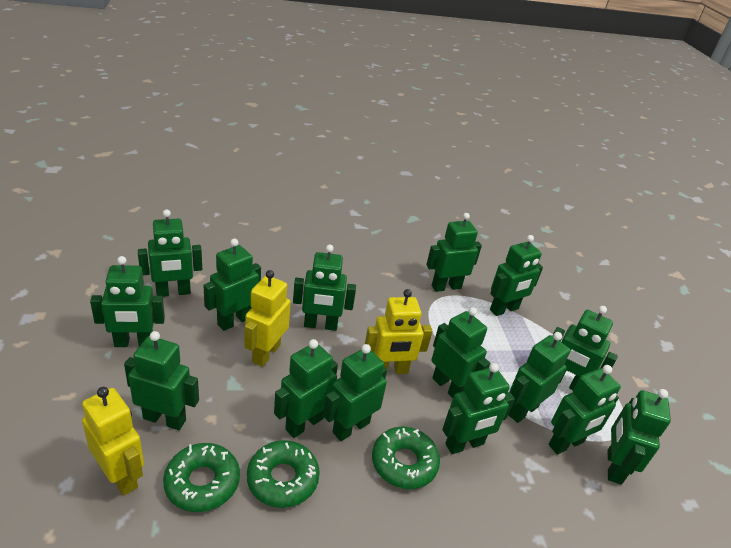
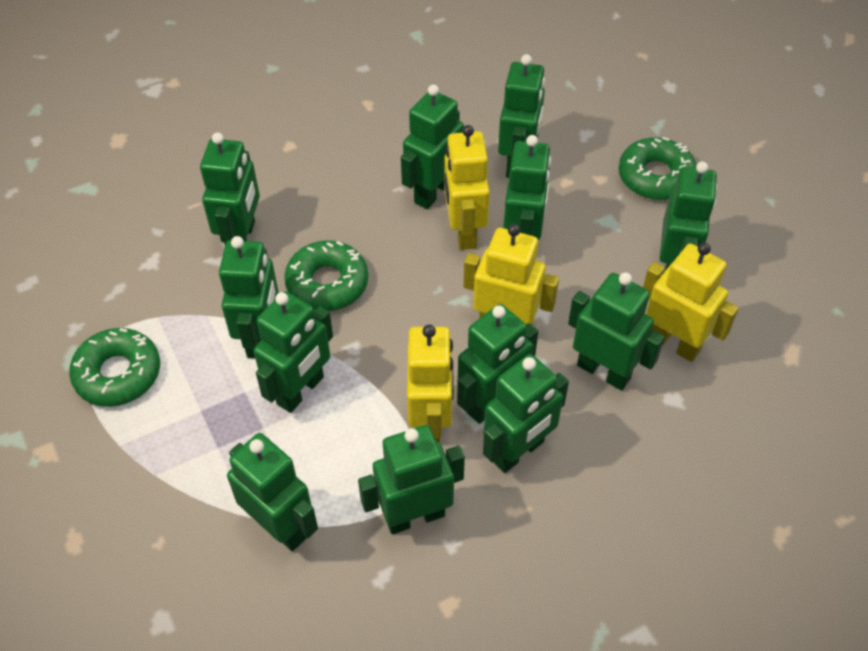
green robot: 15 -> 12
yellow robot: 3 -> 4

